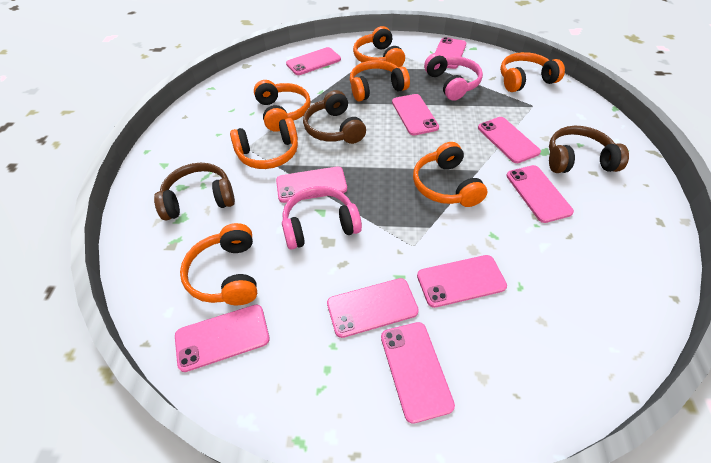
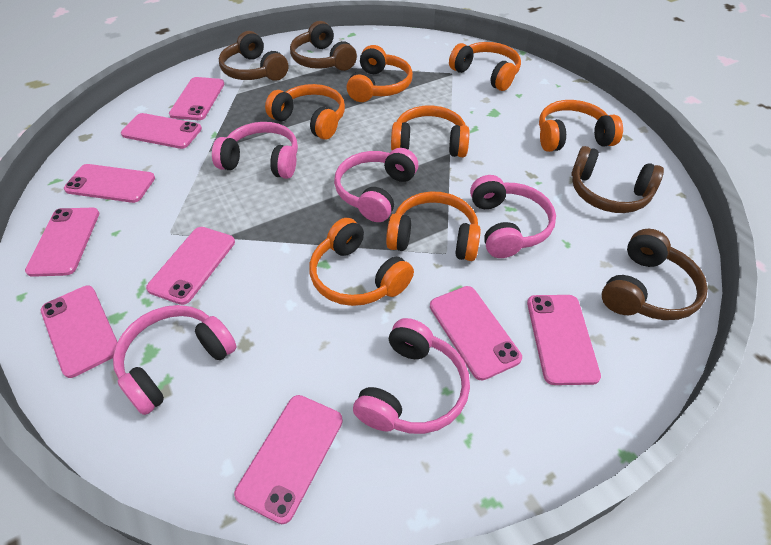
brown headphones: 3 -> 4
pink headphones: 2 -> 5
pink phone: 10 -> 9

